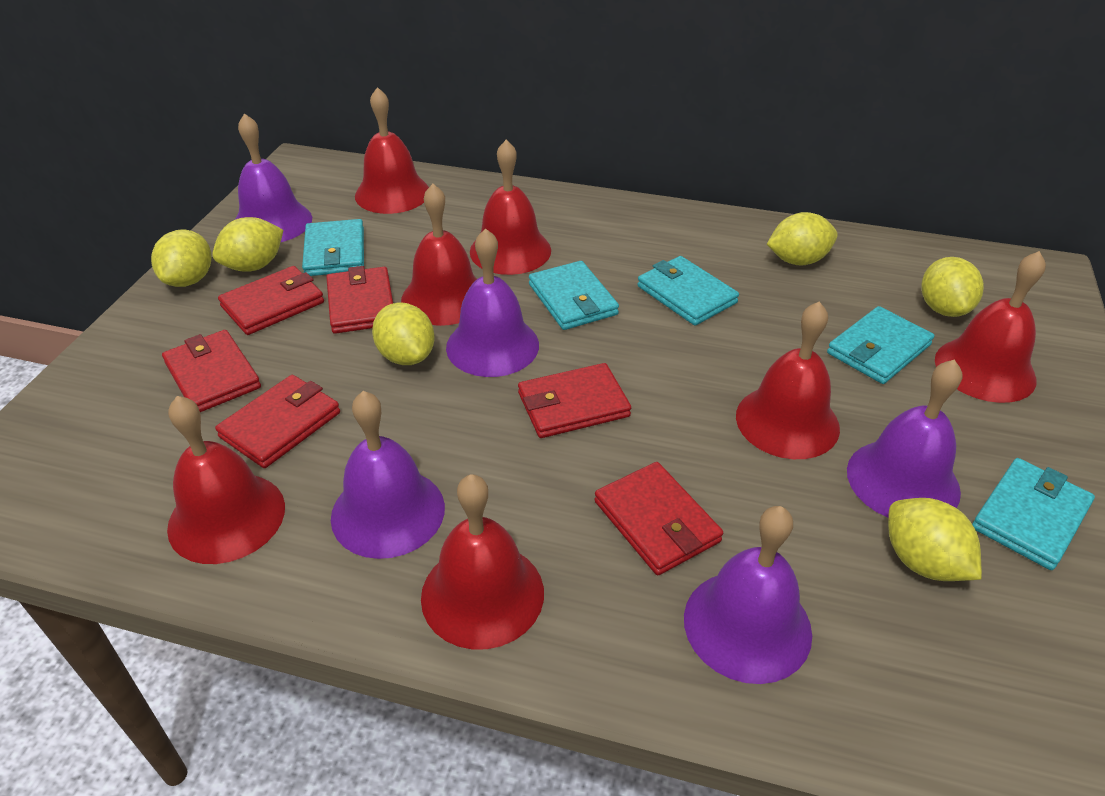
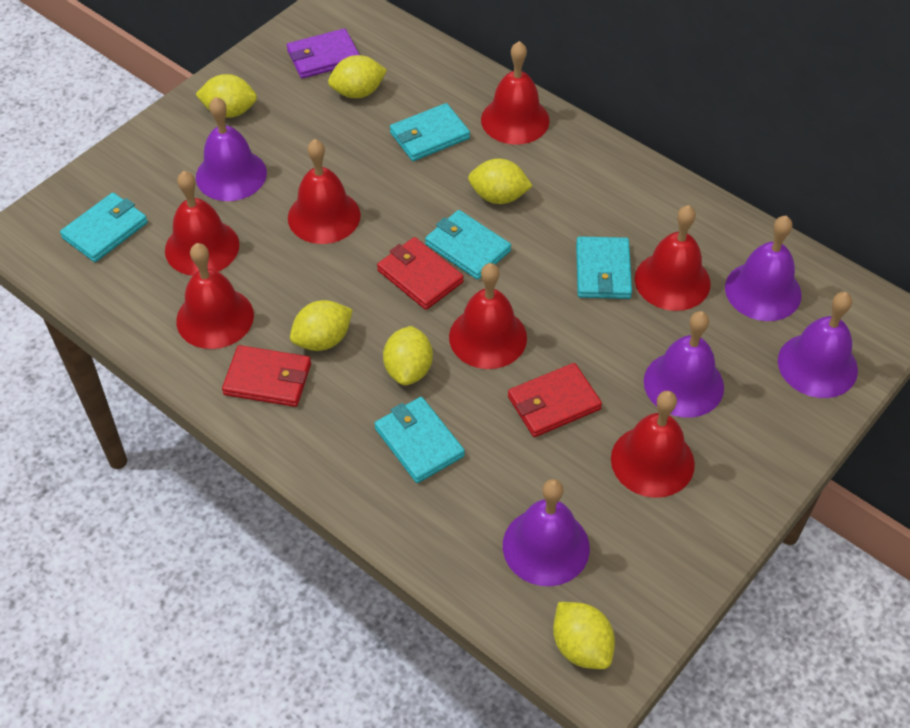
purple wallet: 0 -> 1
red wallet: 6 -> 3

